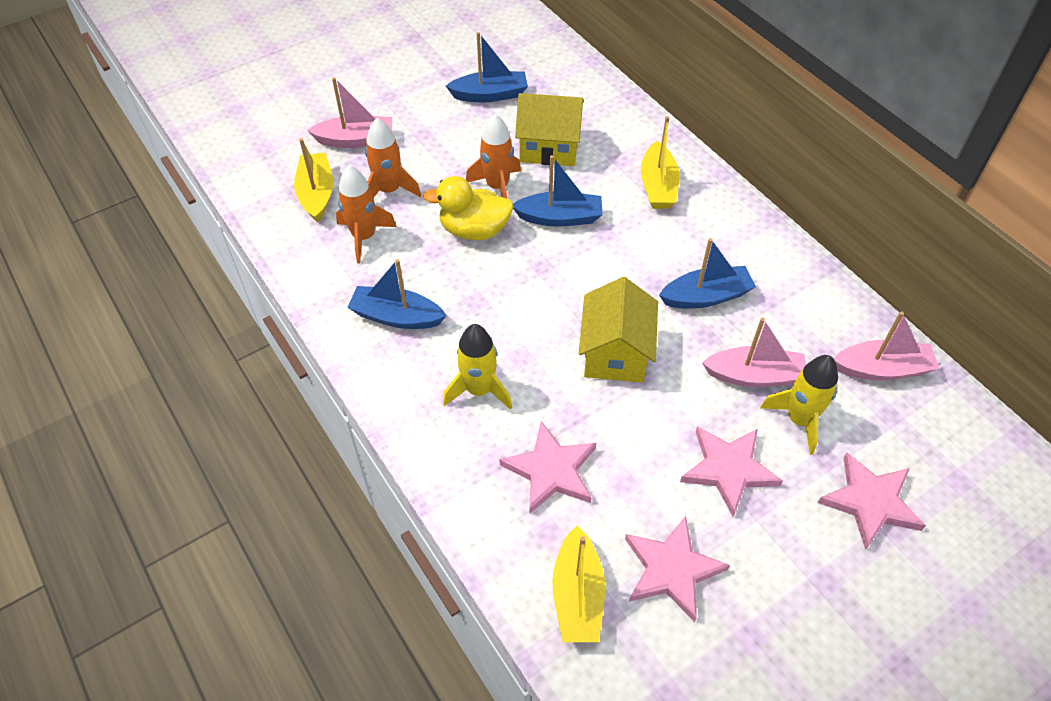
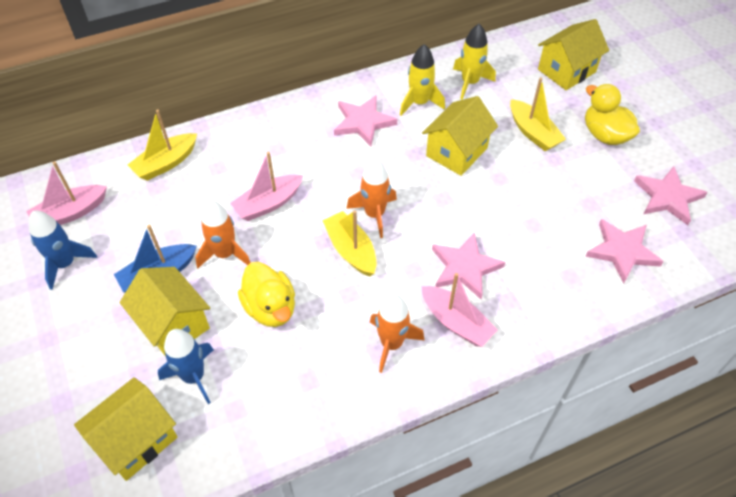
blue boat: 4 -> 1
blue rocket: 0 -> 2
yellow duck: 1 -> 2
yellow house: 2 -> 4

